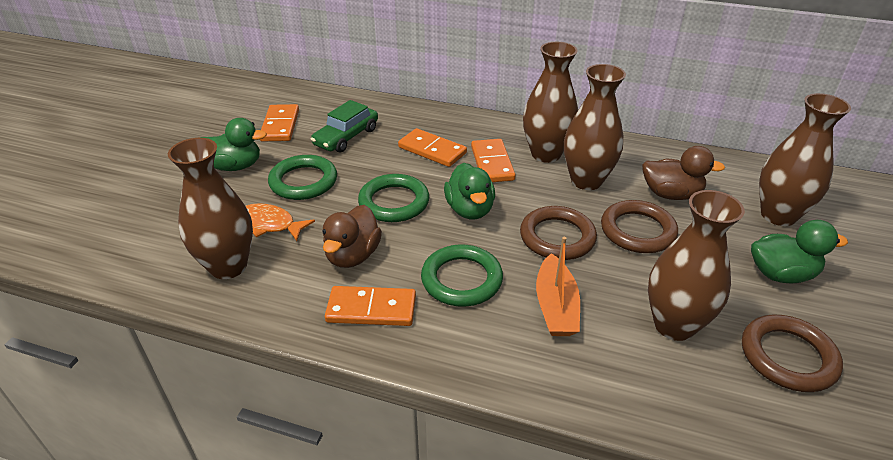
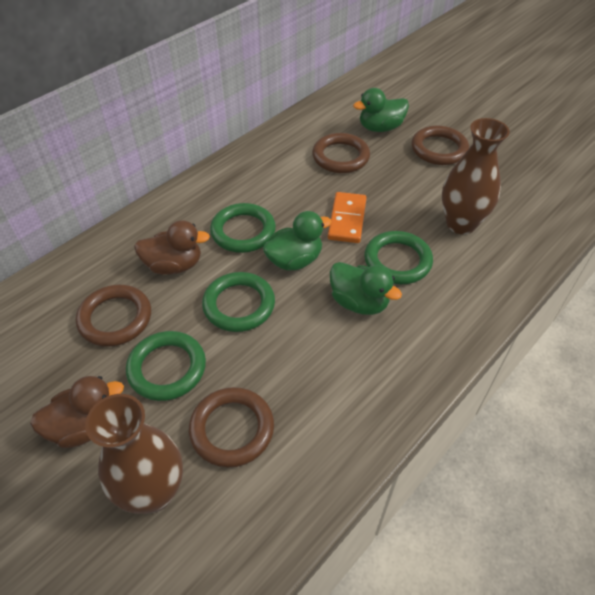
brown ring: 3 -> 4
brown vase: 5 -> 2
green car: 1 -> 0
green ring: 3 -> 4
orange boat: 1 -> 0
orange domino: 4 -> 1
orange fish: 1 -> 0

